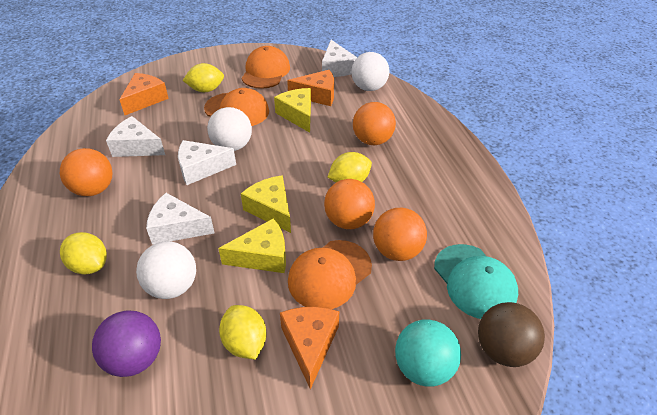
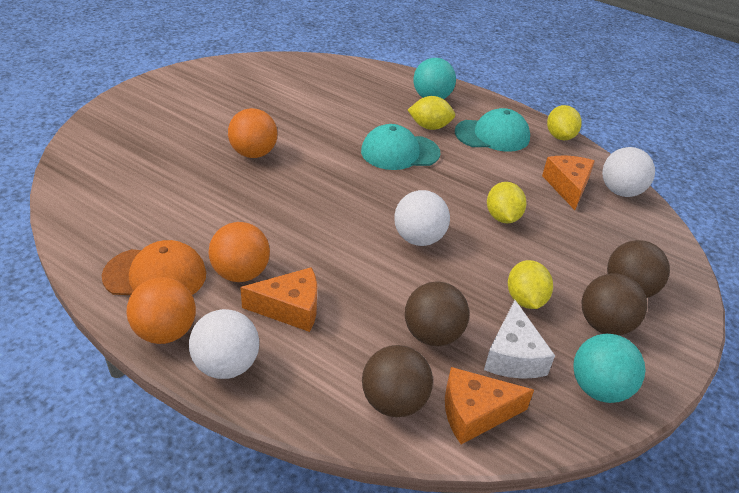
brown ball: 1 -> 4
orange ball: 4 -> 3
orange cap: 3 -> 1
purple ball: 1 -> 0
turquoise ball: 1 -> 2
turquoise cap: 1 -> 2
white cheese: 4 -> 1
yellow cheese: 3 -> 0

